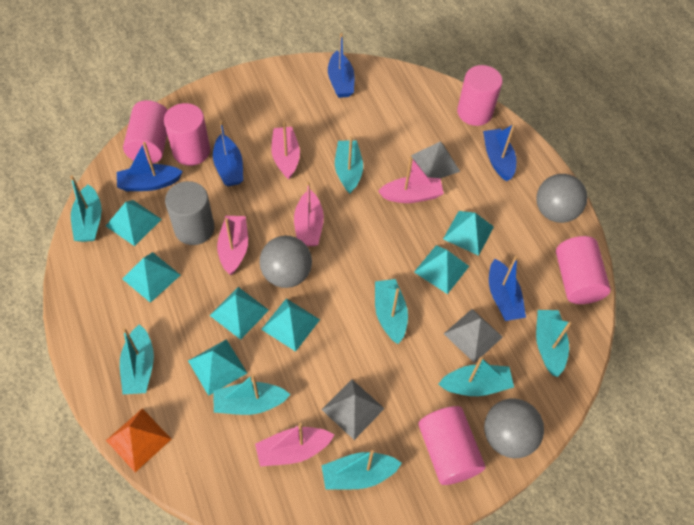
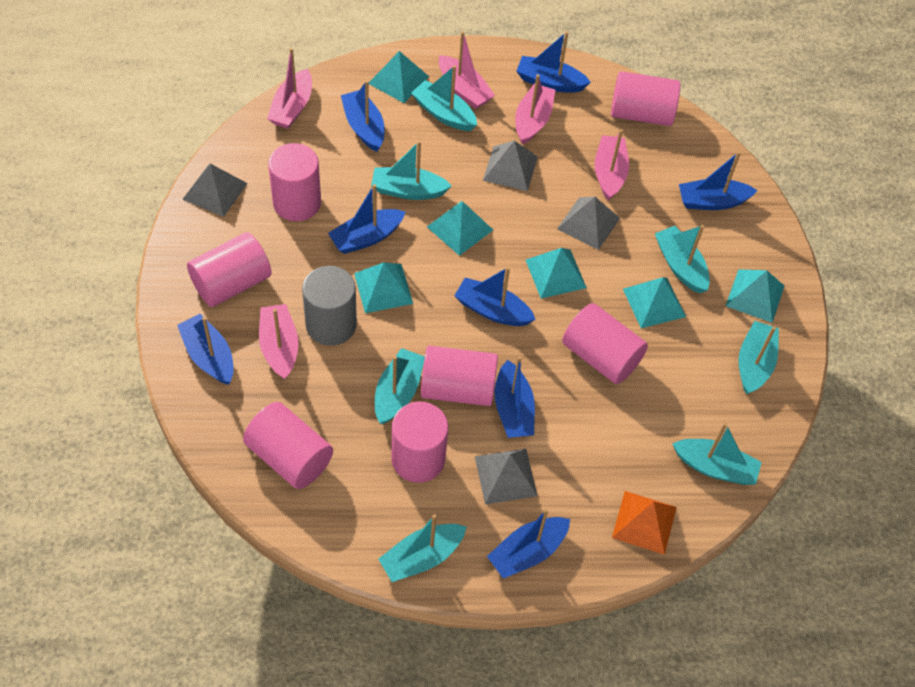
blue boat: 5 -> 8
grey ball: 3 -> 0
grey pyramid: 3 -> 4
pink cylinder: 5 -> 7
turquoise boat: 8 -> 7
turquoise pyramid: 7 -> 6

